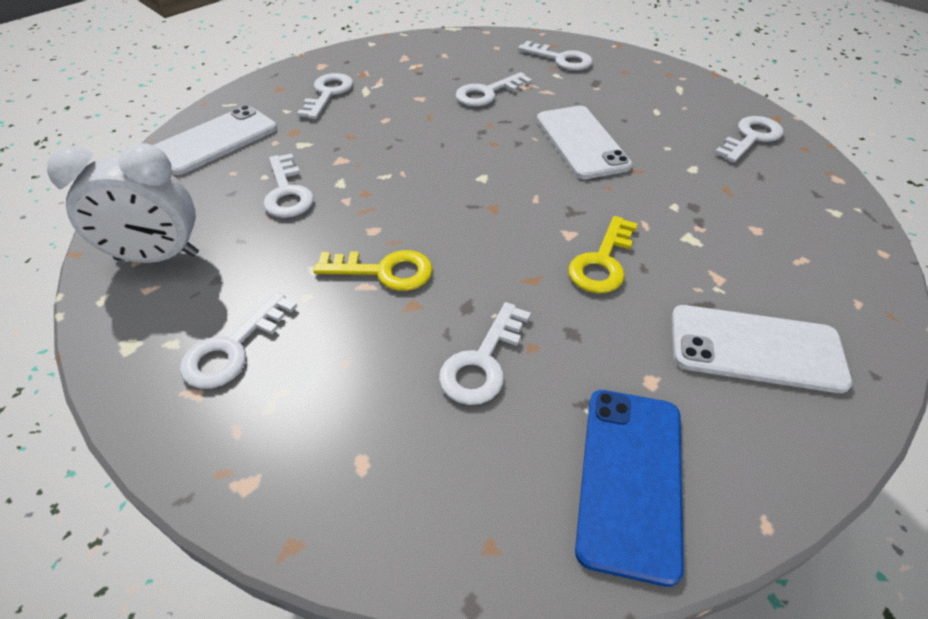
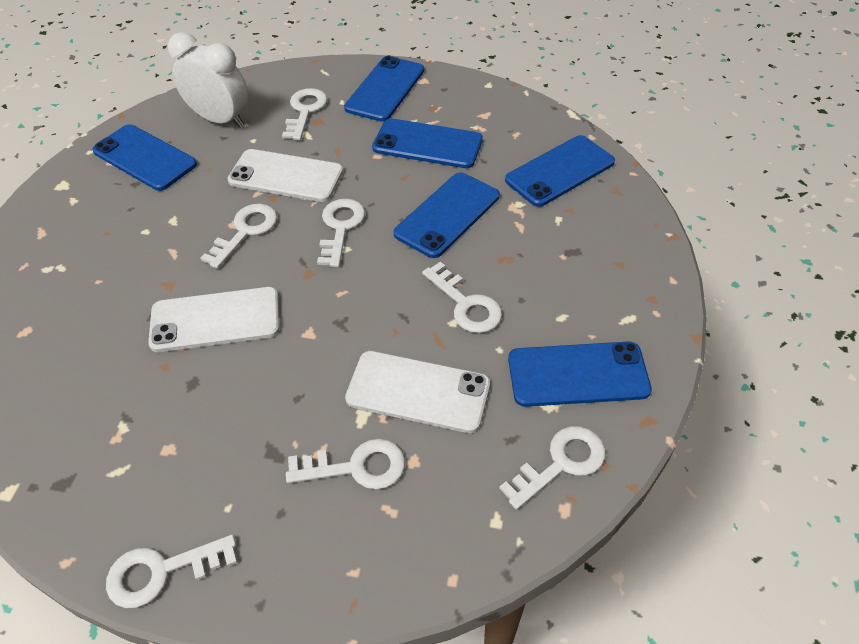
blue phone: 1 -> 6
yellow key: 2 -> 0

